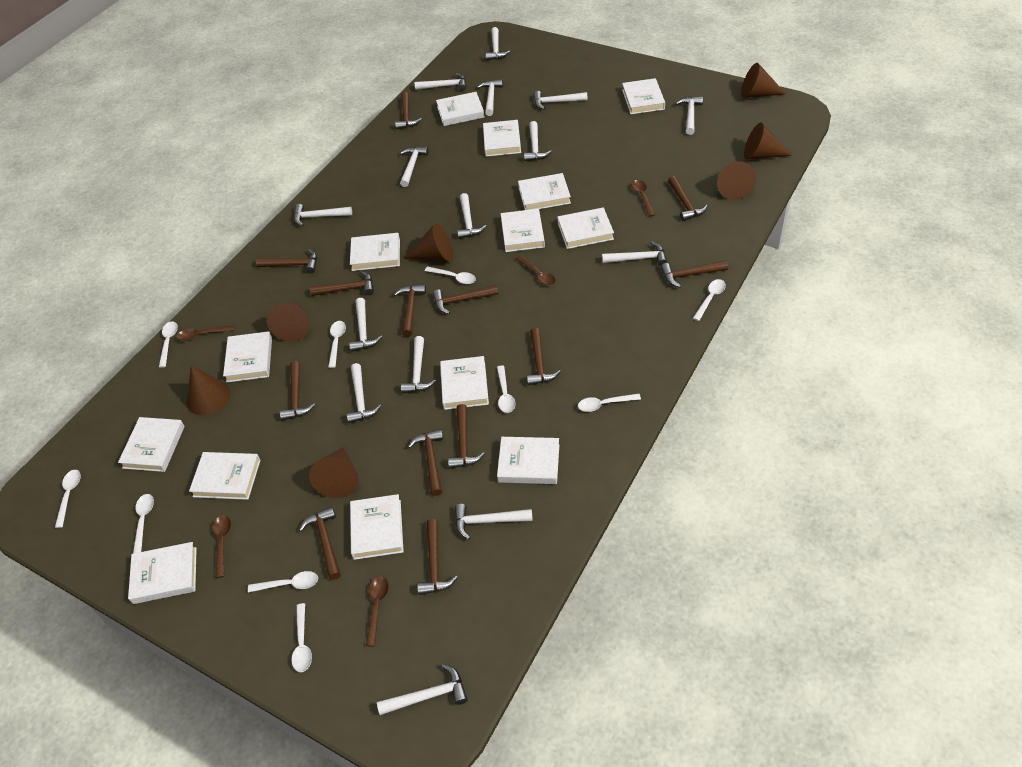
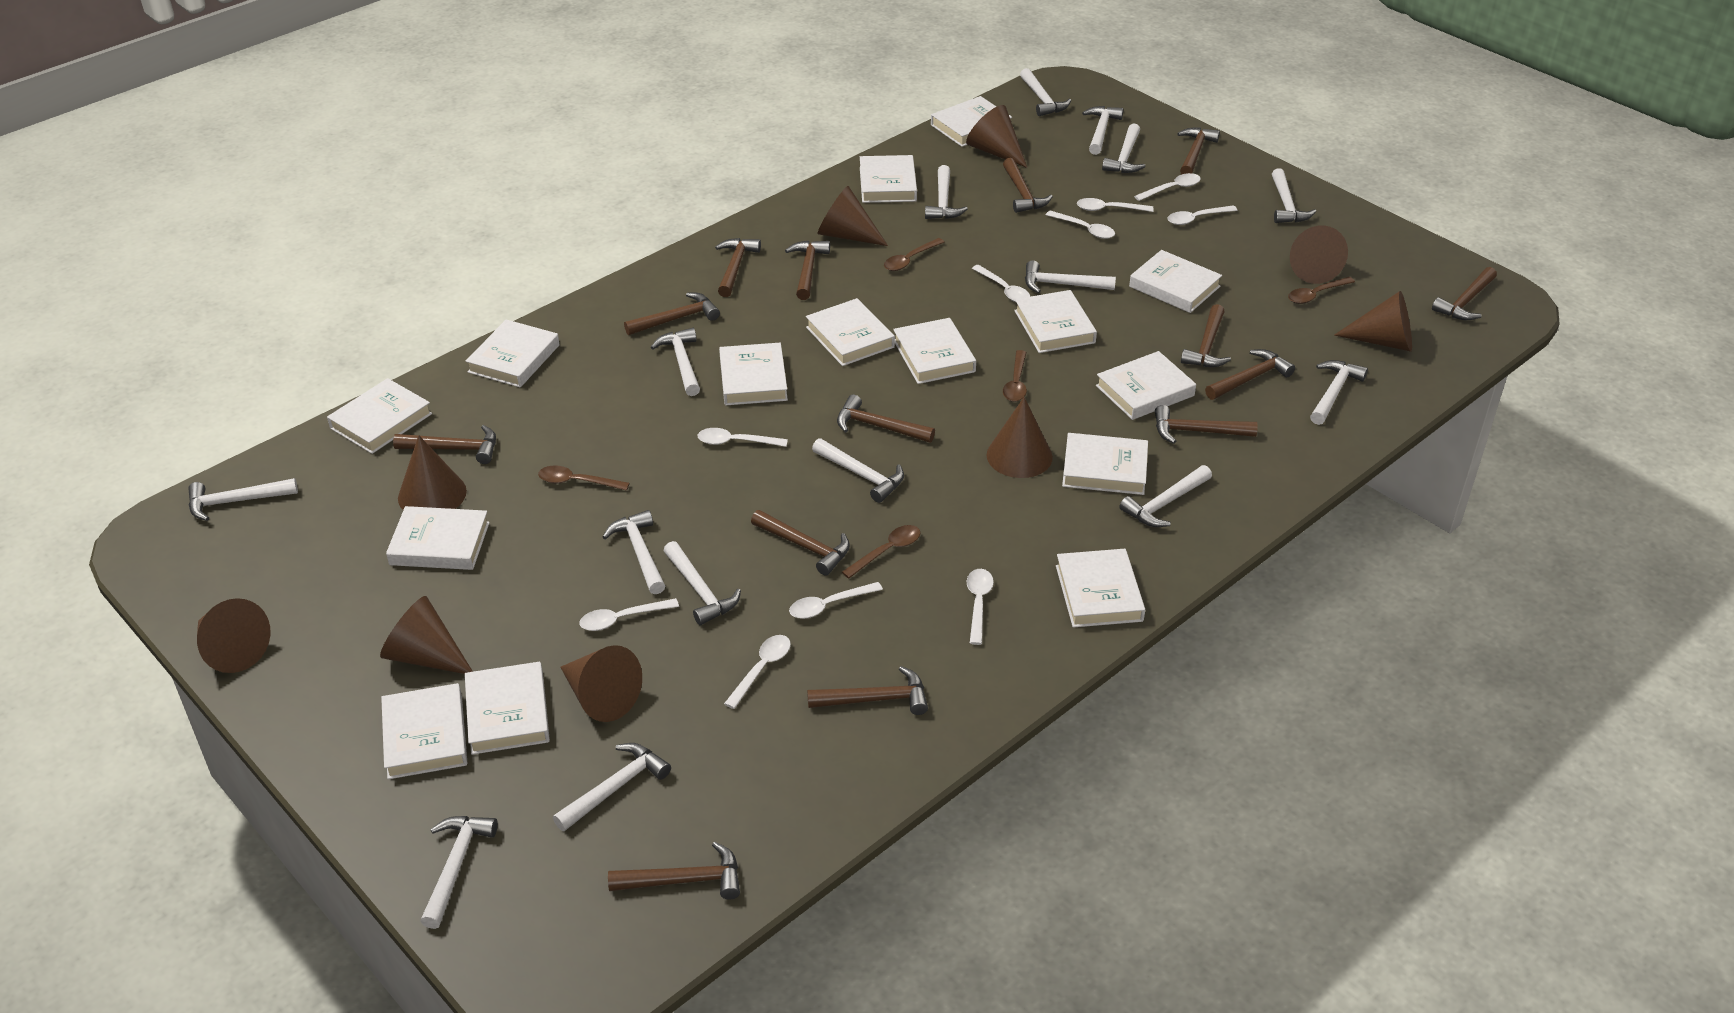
brown cone: 7 -> 9
brown hammer: 13 -> 14
white book: 14 -> 15

